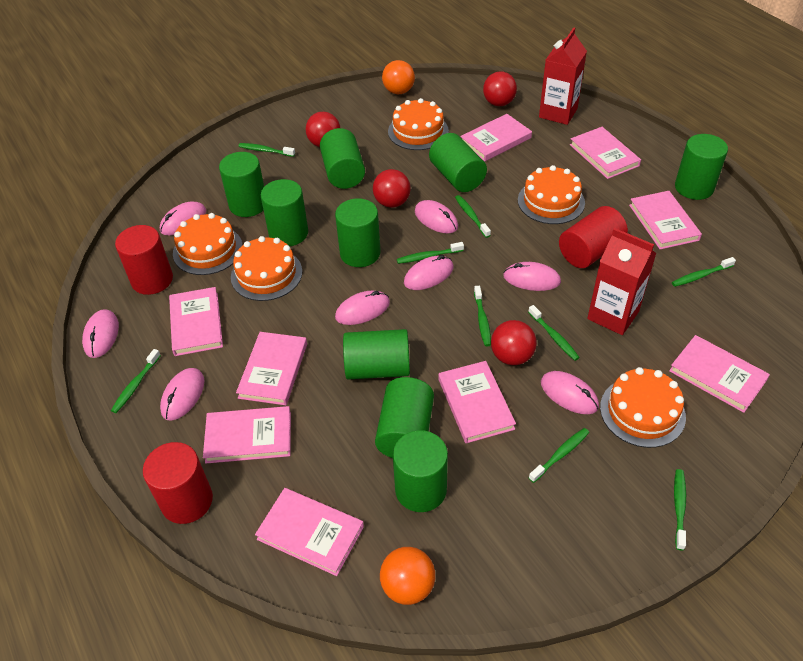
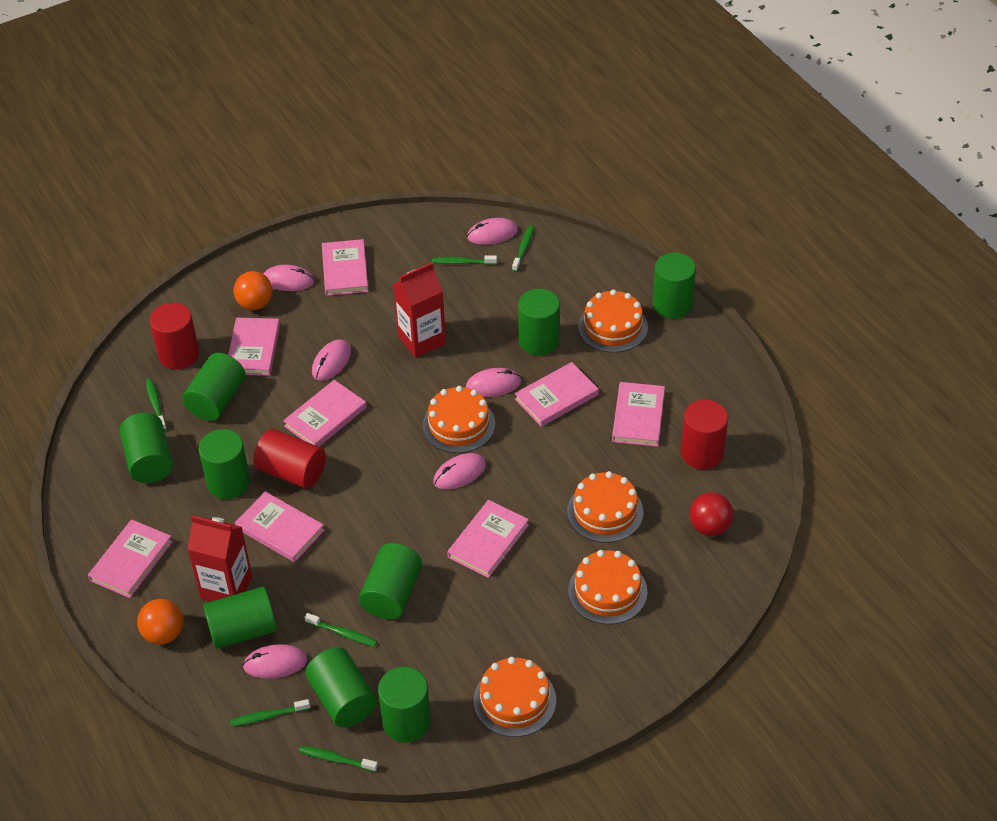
green toothbrush: 9 -> 6
pink book: 9 -> 8
pink mouse: 8 -> 6
red ball: 4 -> 1

